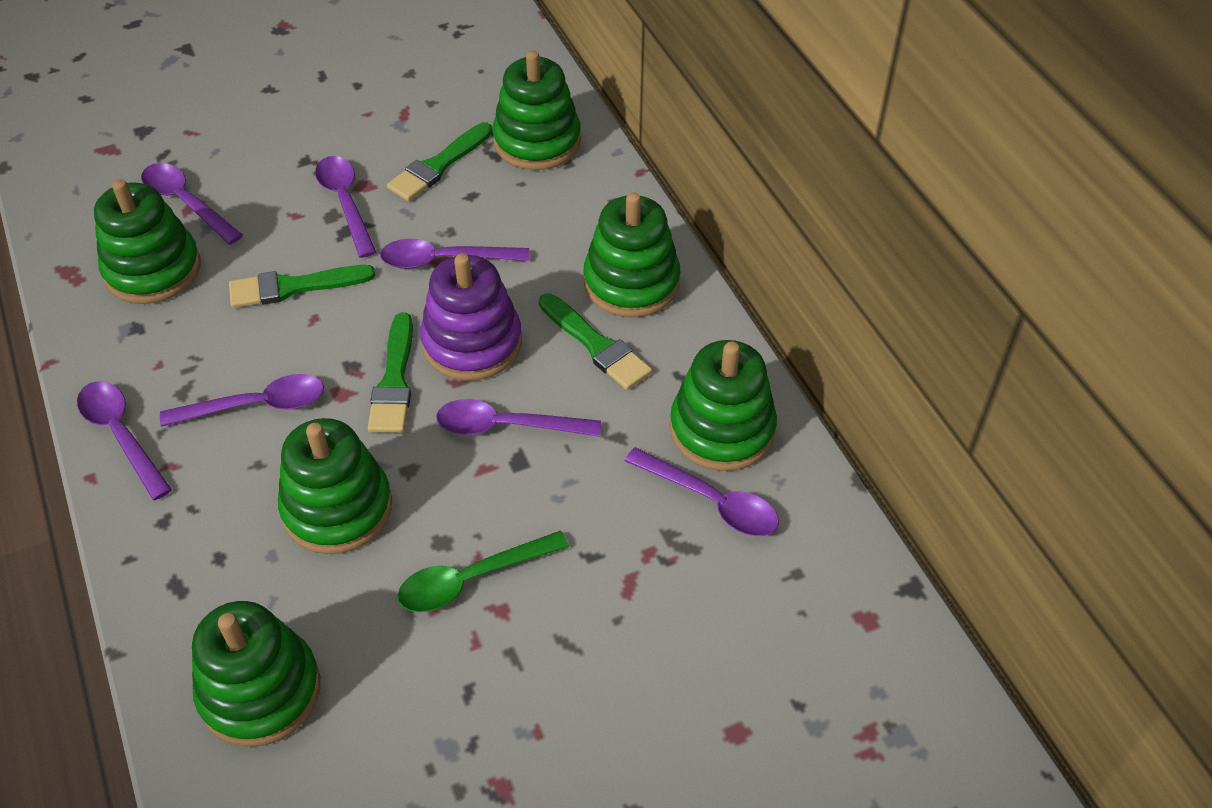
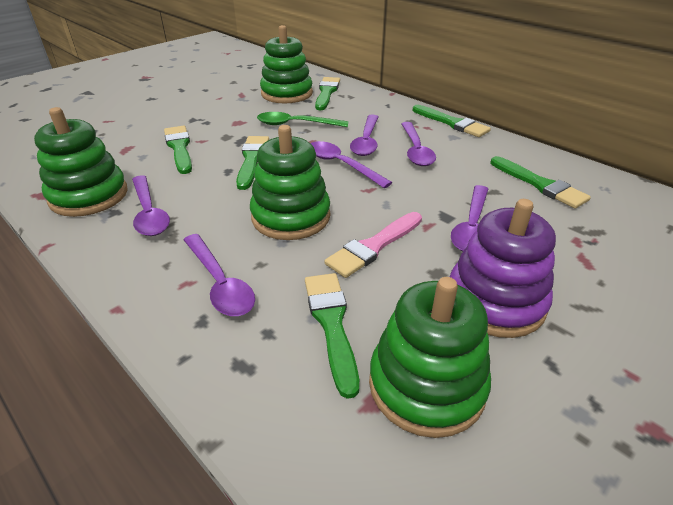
green brush: 4 -> 6
green stacking toy: 6 -> 4
pink brush: 0 -> 1
purple spoon: 7 -> 6

